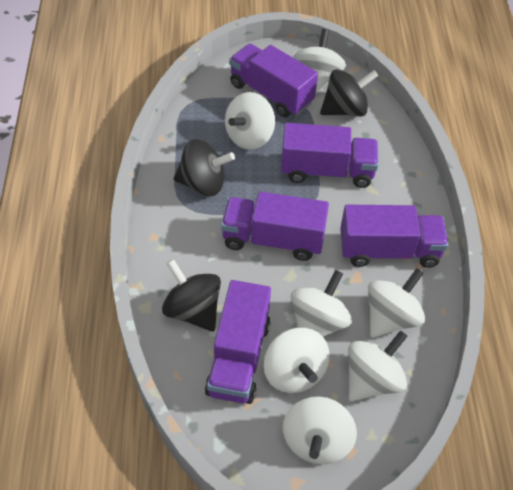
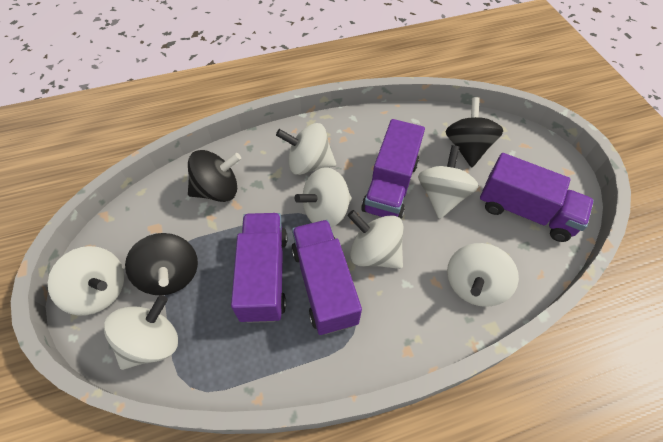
purple truck: 5 -> 4

